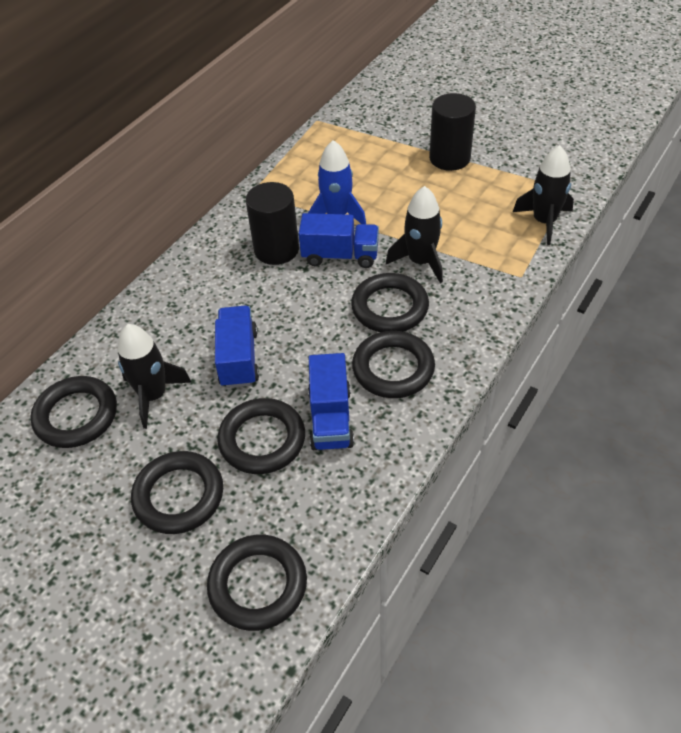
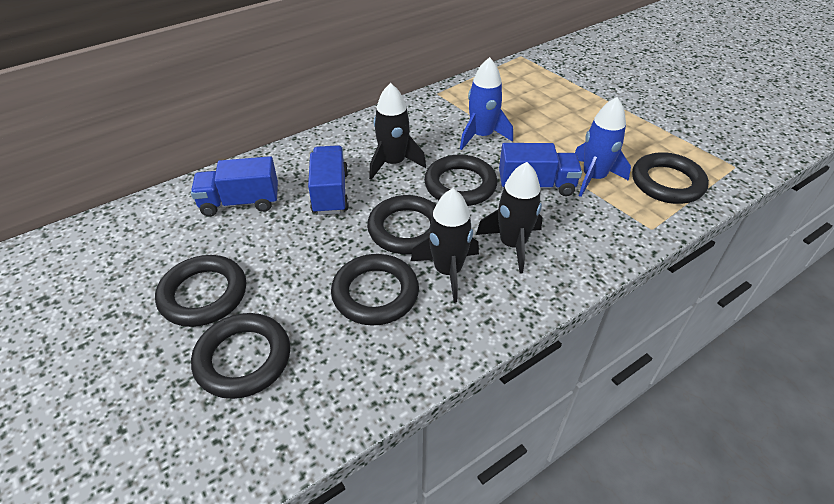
black cylinder: 2 -> 0
blue rocket: 1 -> 2

